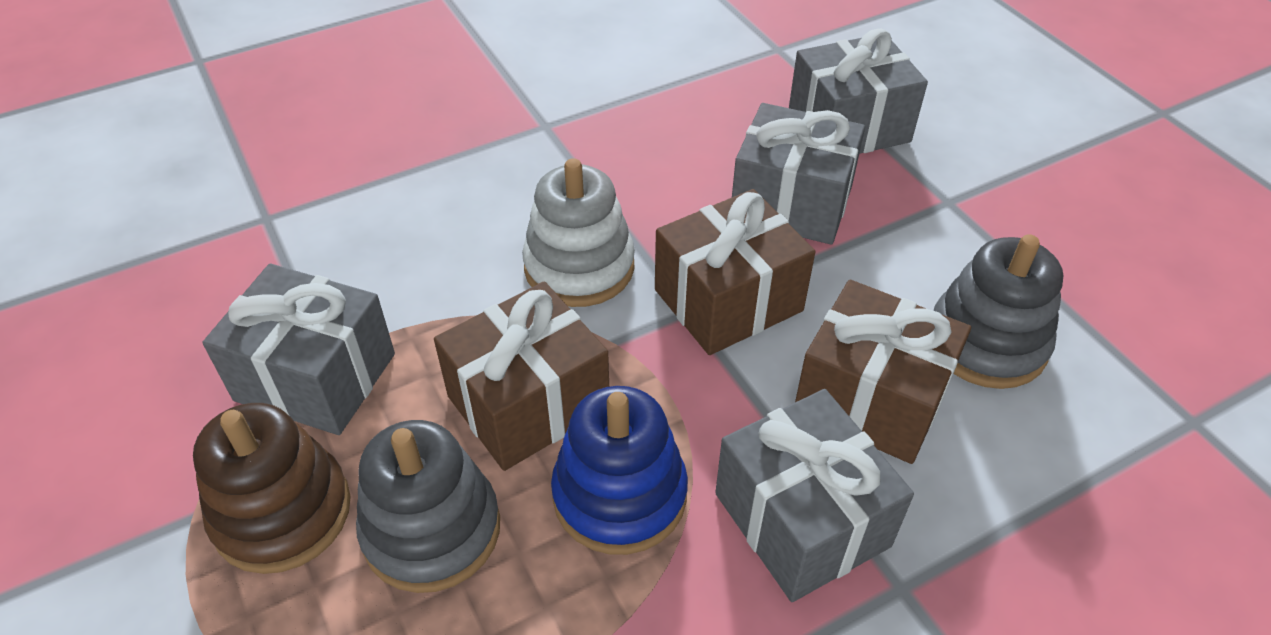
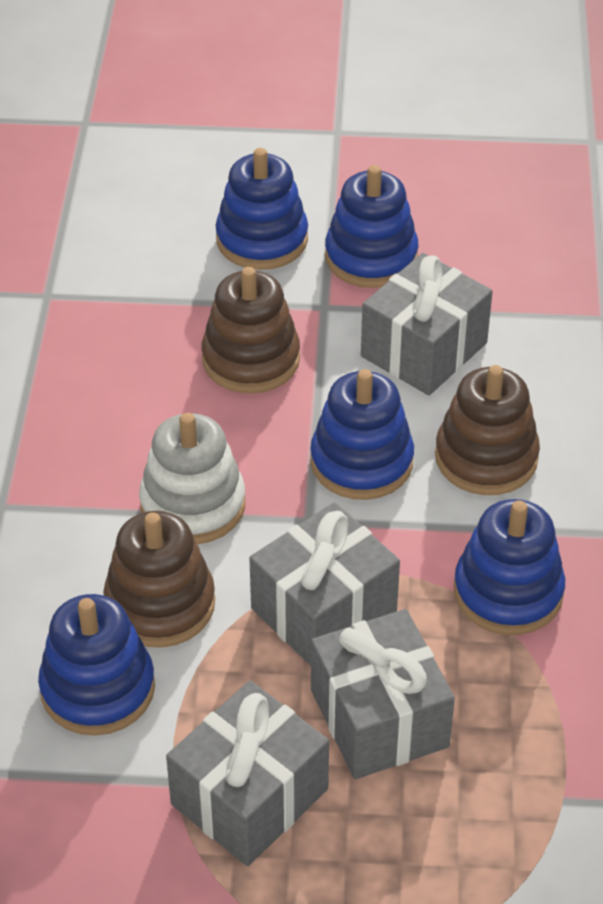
blue stacking toy: 1 -> 5
brown gift: 3 -> 0
brown stacking toy: 1 -> 3
grey stacking toy: 2 -> 0

